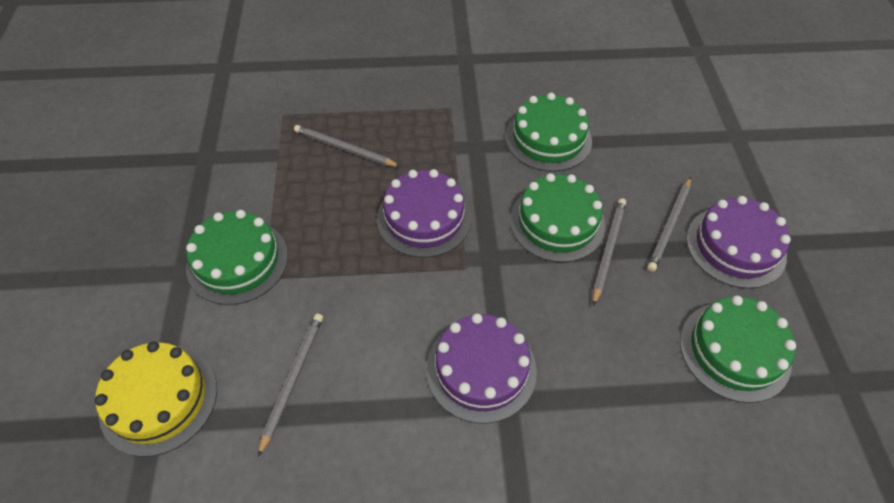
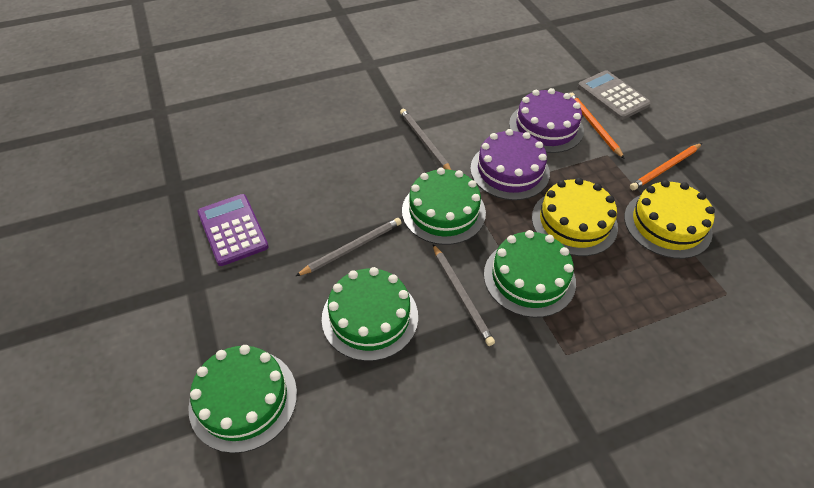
grey calculator: 0 -> 1
grey pencil: 4 -> 3
orange pencil: 0 -> 2
purple cake: 3 -> 2
purple calculator: 0 -> 1
yellow cake: 1 -> 2

